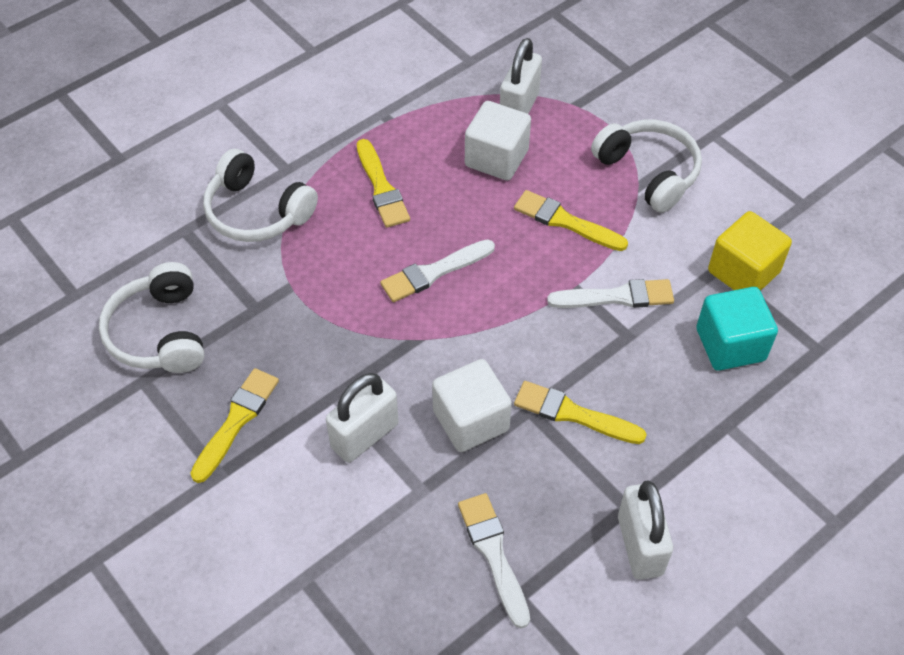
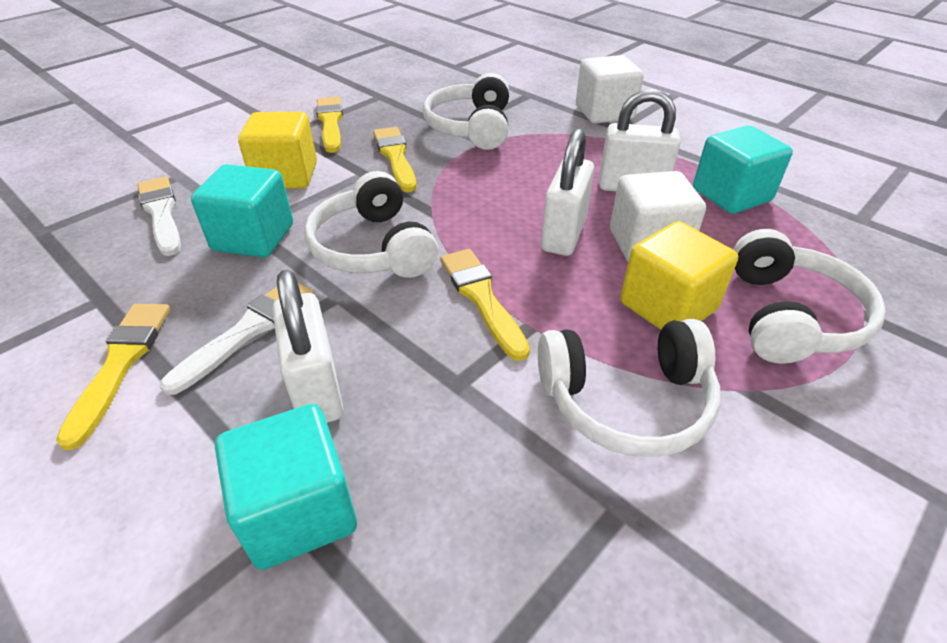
turquoise cube: 1 -> 3
white brush: 3 -> 2
white headphones: 3 -> 4
yellow cube: 1 -> 2

